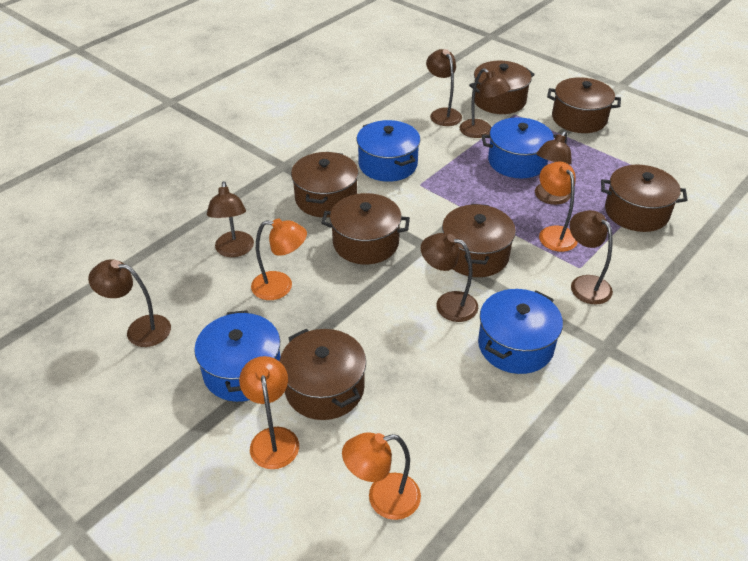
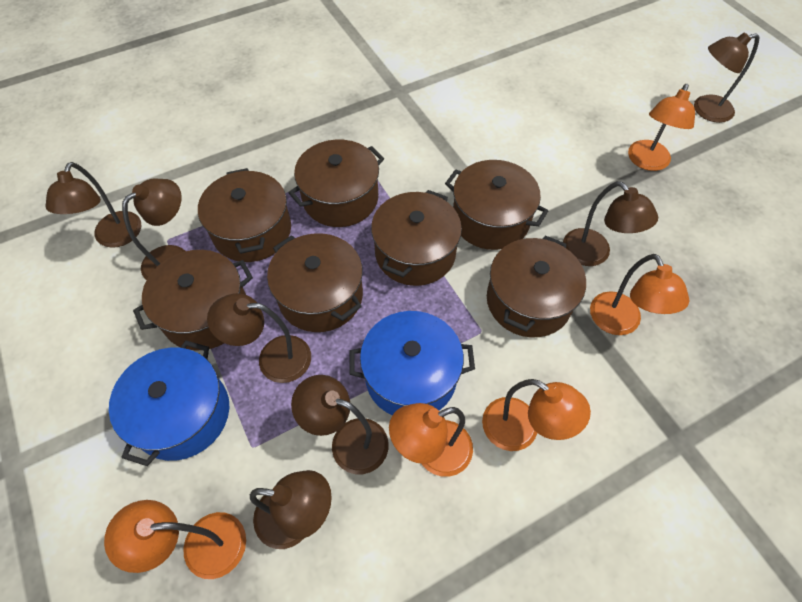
blue pot: 4 -> 2
orange lamp: 4 -> 5

